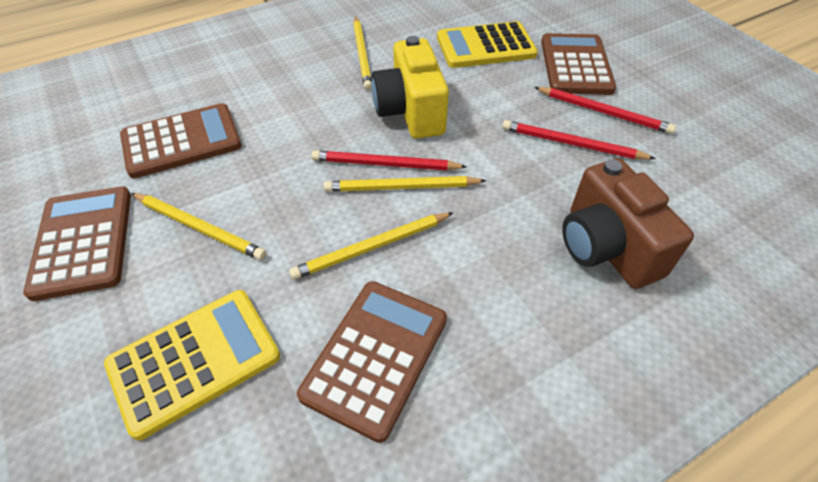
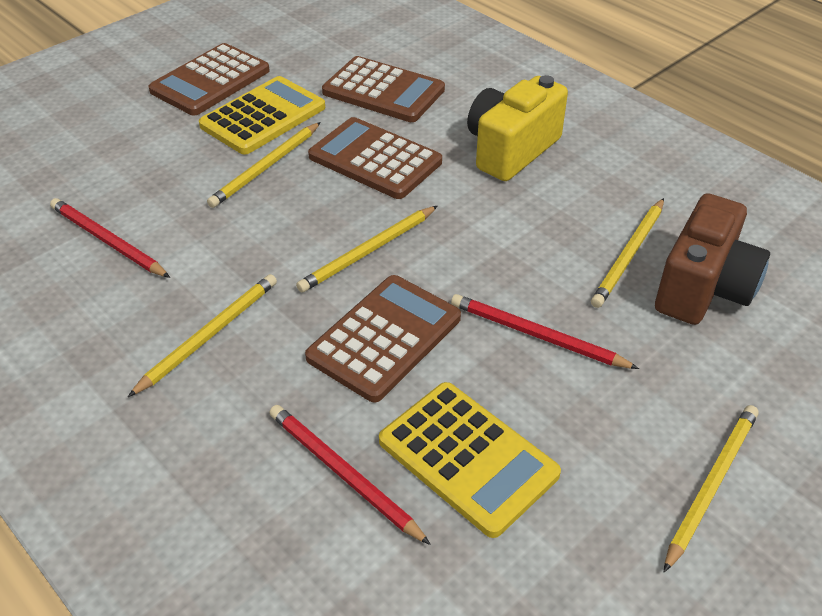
yellow pencil: 4 -> 5

